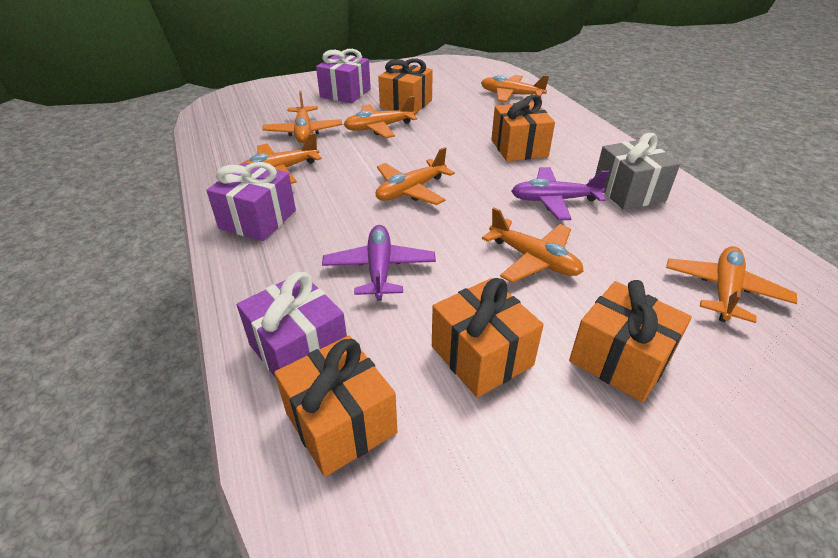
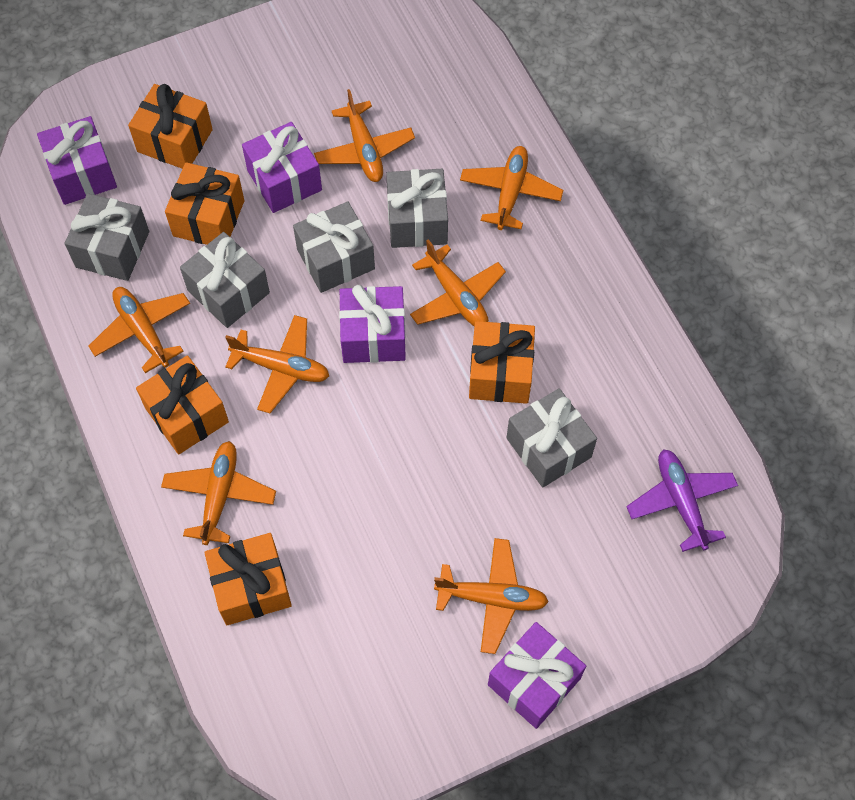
grey gift: 1 -> 5
purple gift: 3 -> 4
purple plane: 2 -> 1

